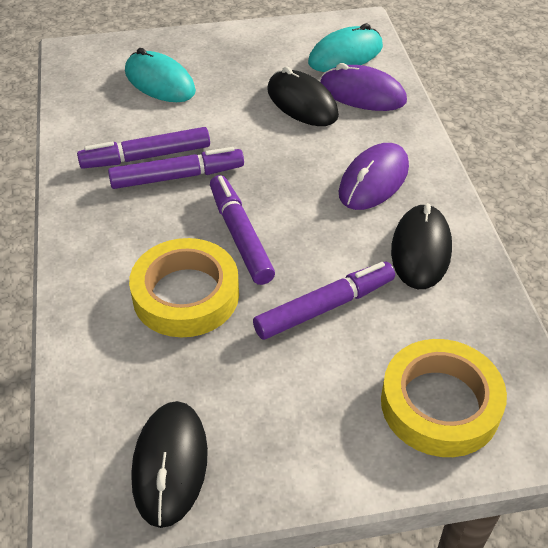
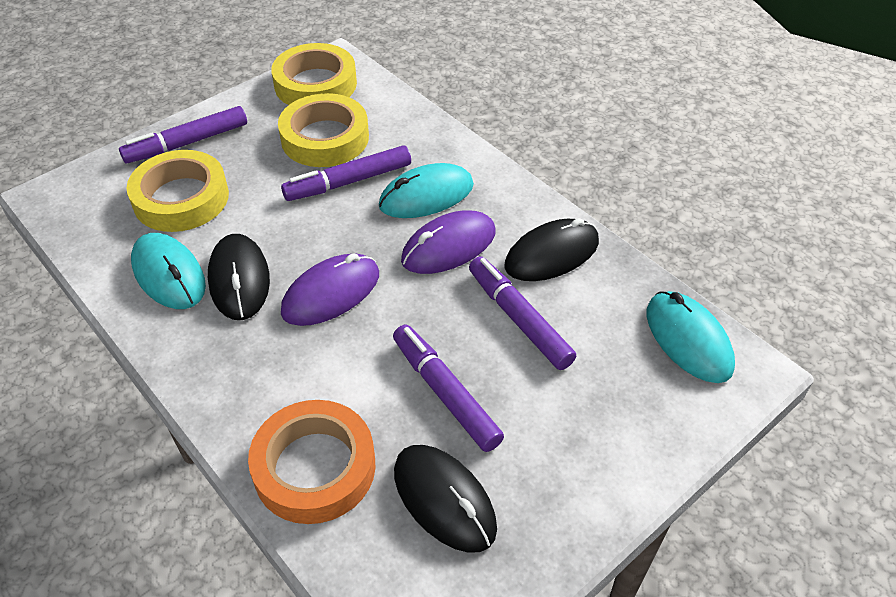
orange tape: 0 -> 1
turquoise mouse: 2 -> 3
yellow tape: 2 -> 3

